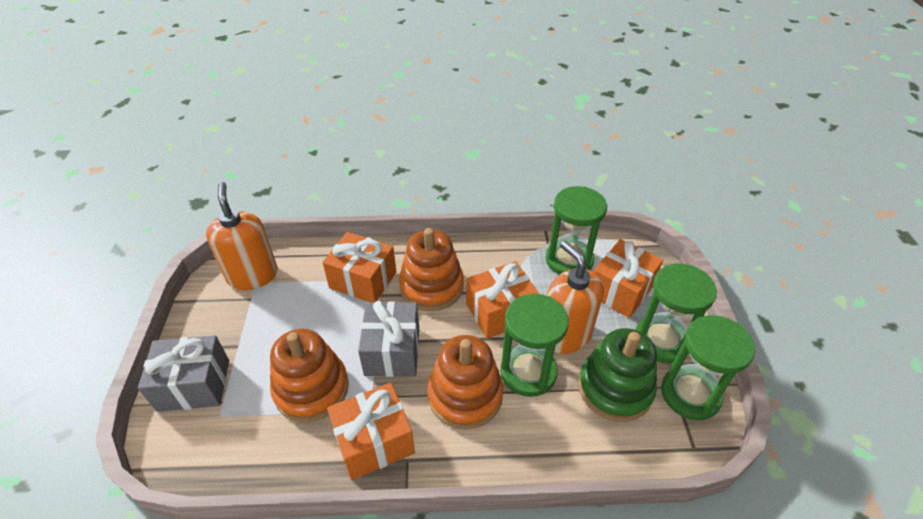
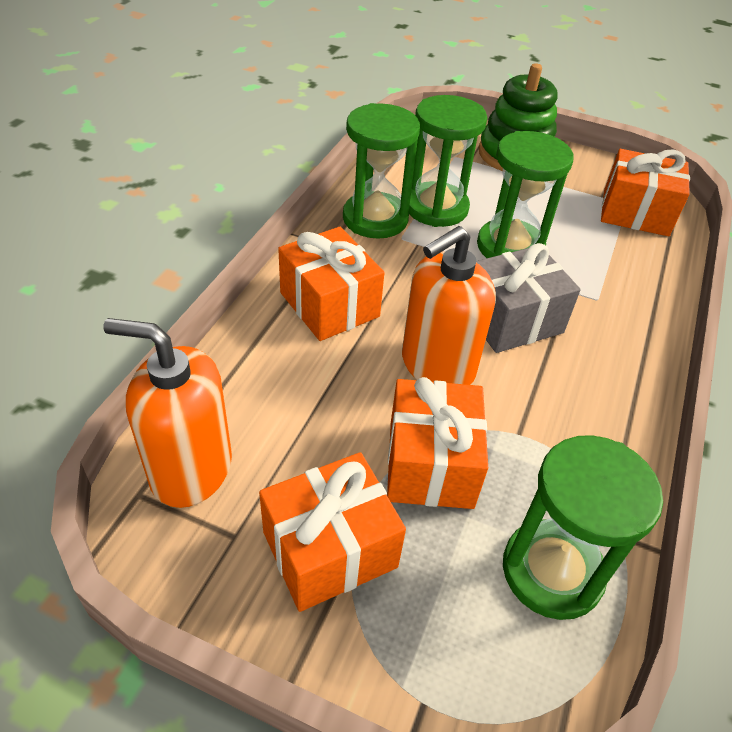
grey gift: 2 -> 1
orange stacking toy: 3 -> 0

